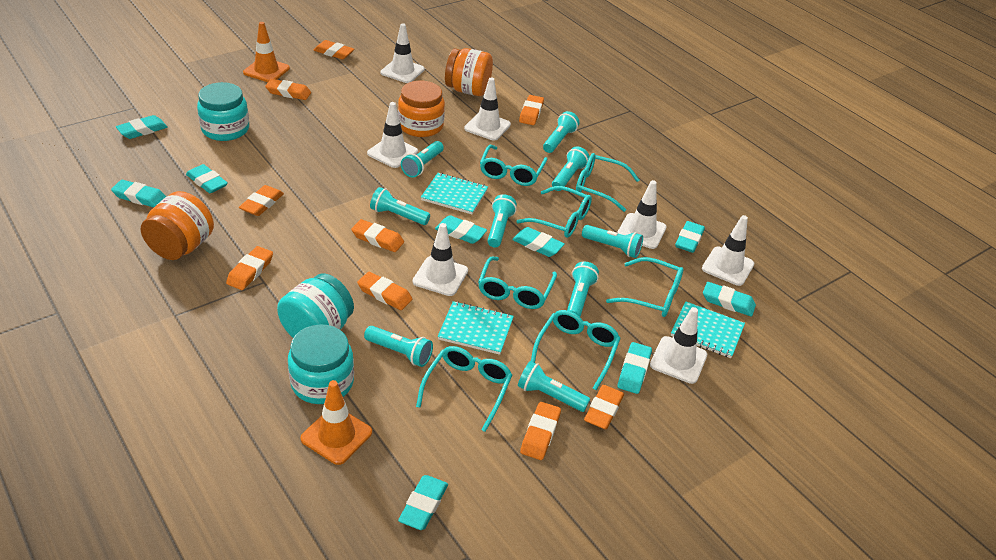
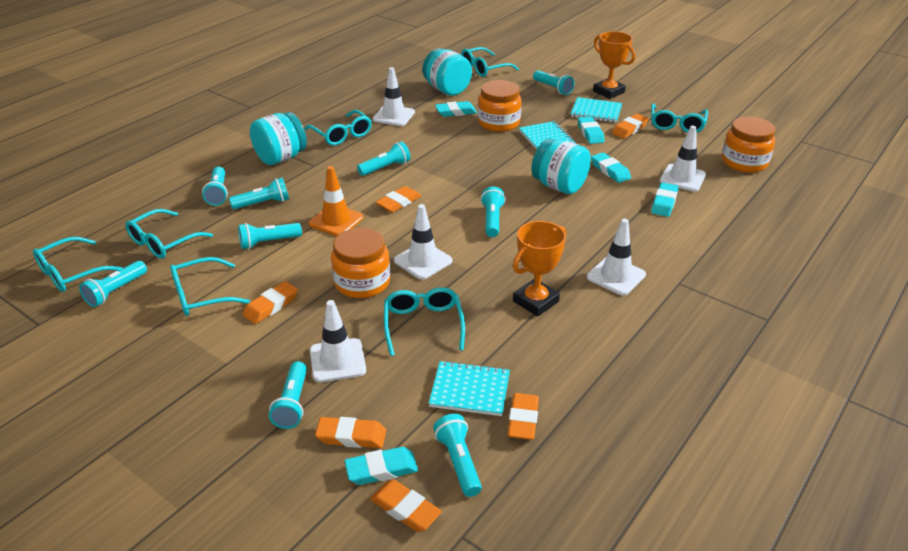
orange eraser: 9 -> 6
orange traffic cone: 2 -> 1
orange trophy: 0 -> 2
turquoise eraser: 9 -> 5
white traffic cone: 7 -> 5

